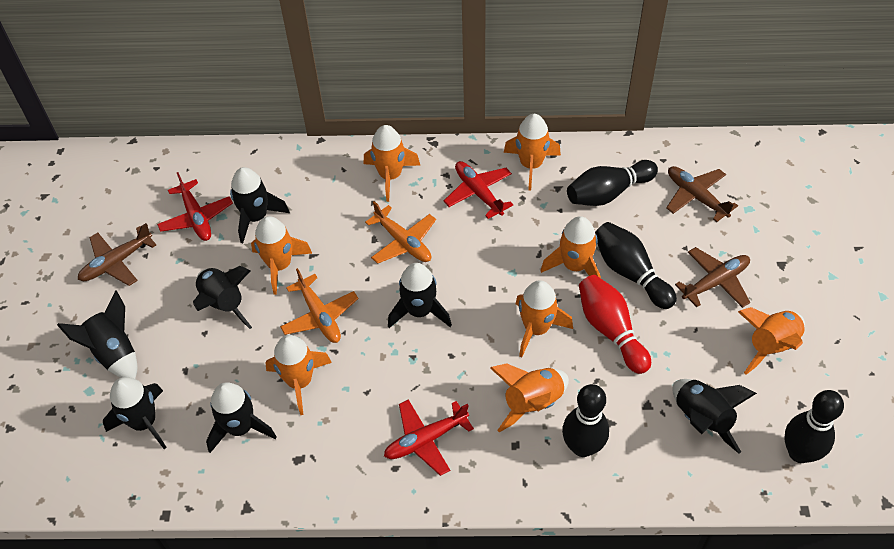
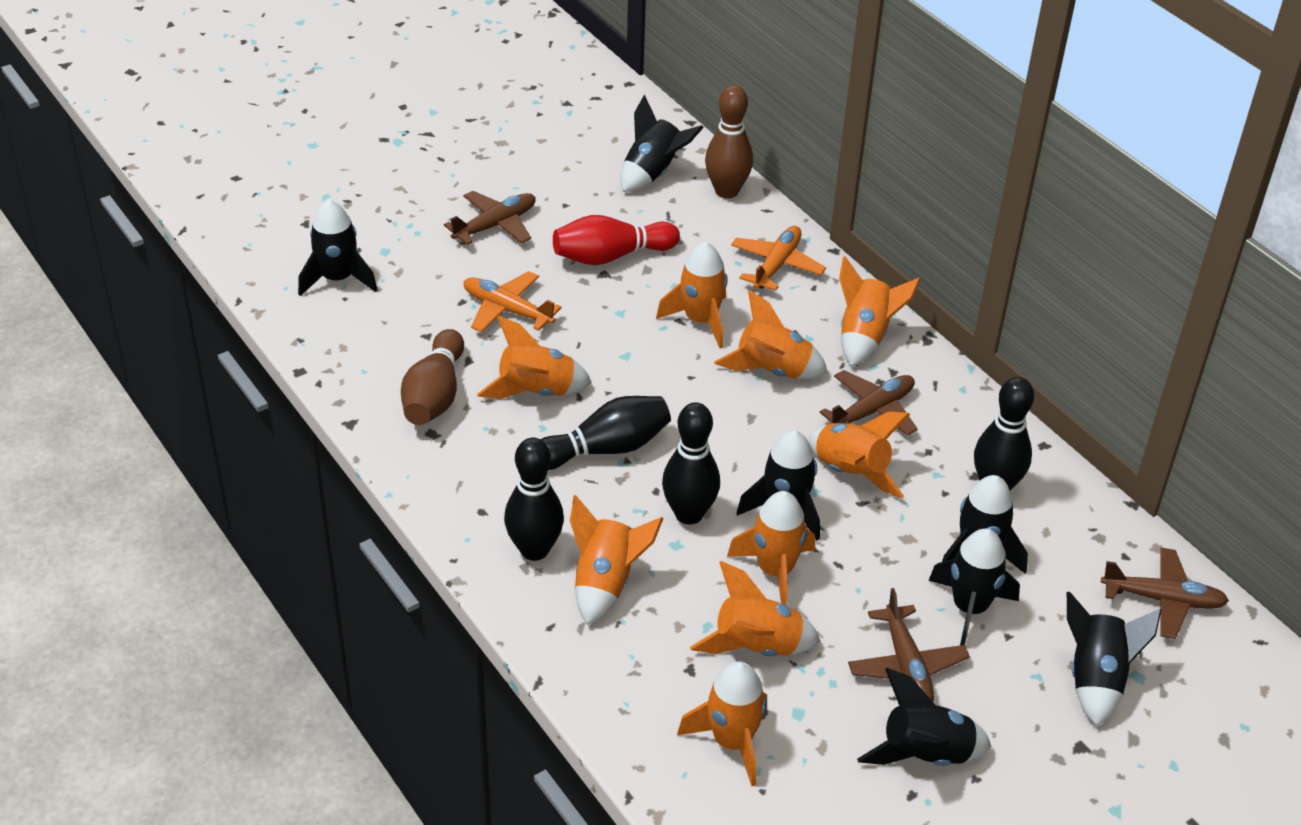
brown bowling pin: 0 -> 2
brown plane: 3 -> 4
orange rocket: 8 -> 9
red plane: 3 -> 0

